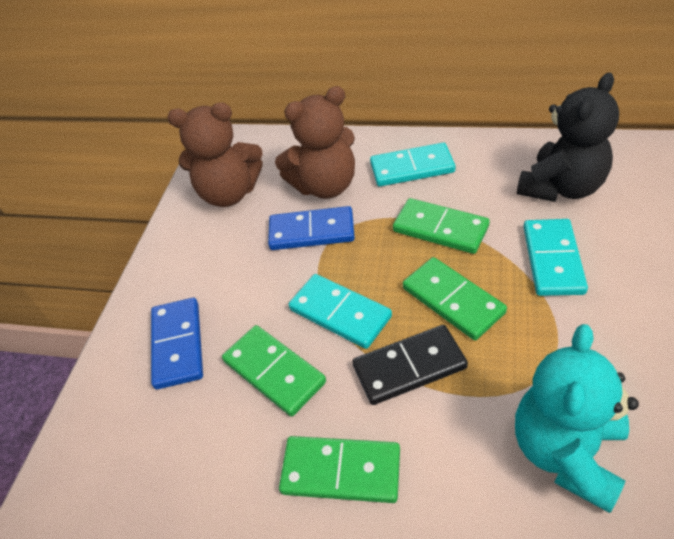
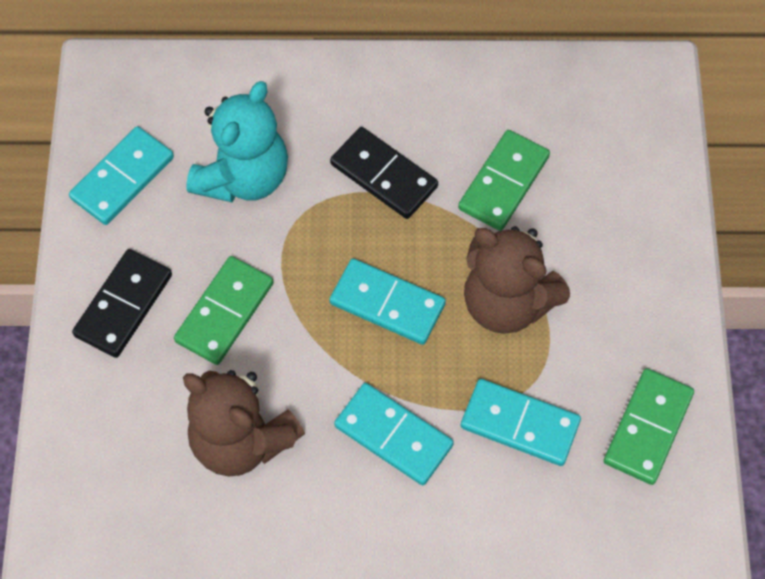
black domino: 1 -> 2
black teddy bear: 1 -> 0
blue domino: 2 -> 0
green domino: 4 -> 3
turquoise domino: 3 -> 4

